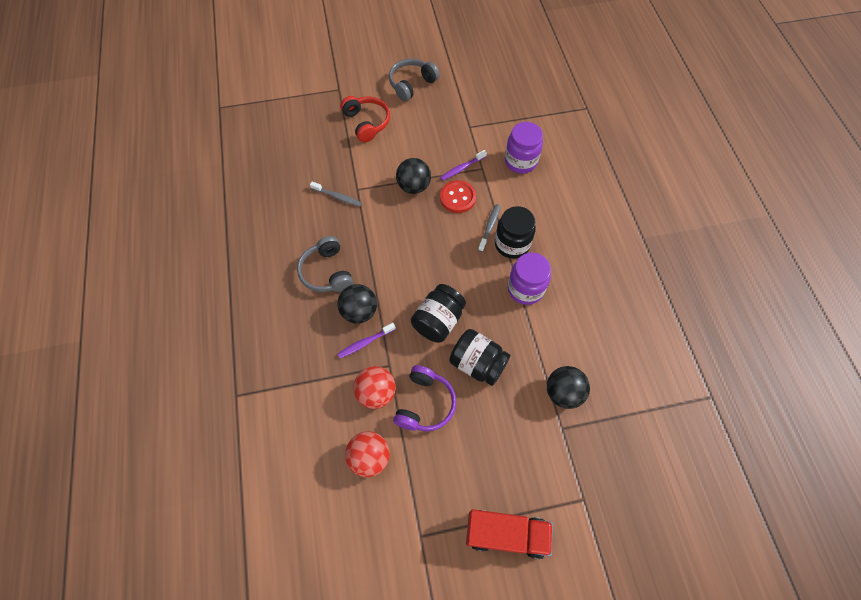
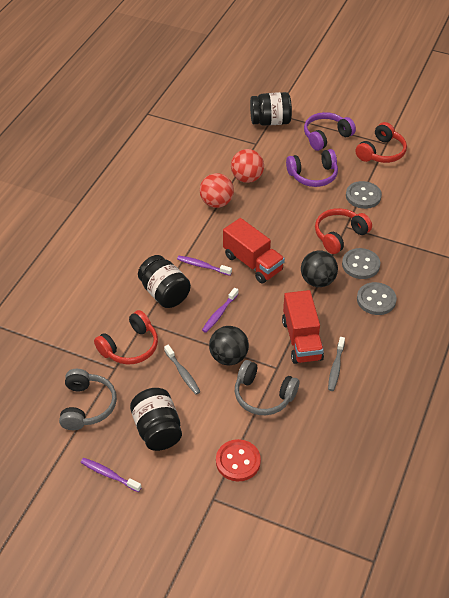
black ball: 3 -> 2
grey button: 0 -> 3
purple headphones: 1 -> 2
purple jar: 2 -> 0
purple toothbrush: 2 -> 3
red headphones: 1 -> 3
red truck: 1 -> 2

